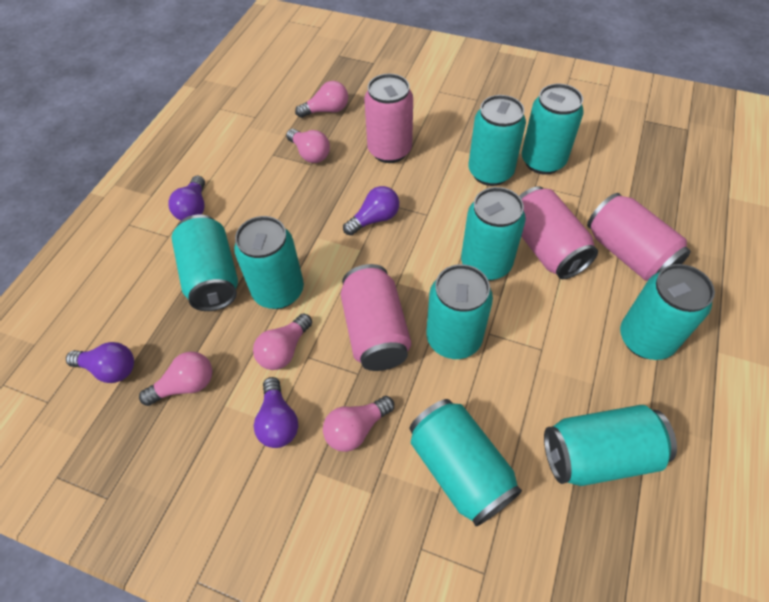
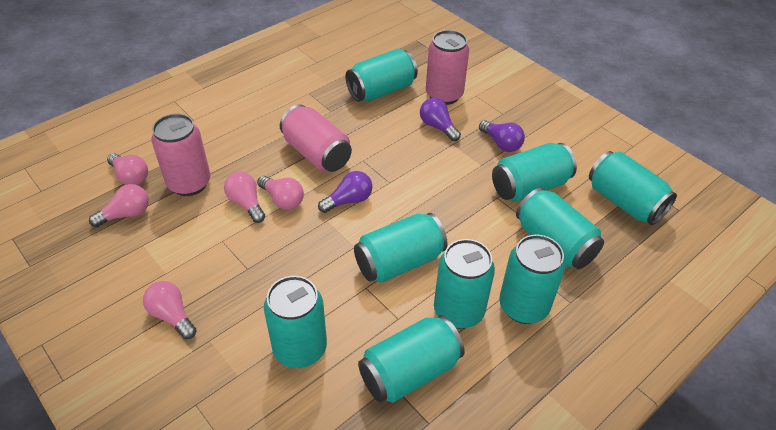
pink can: 4 -> 3
purple light bulb: 4 -> 3

